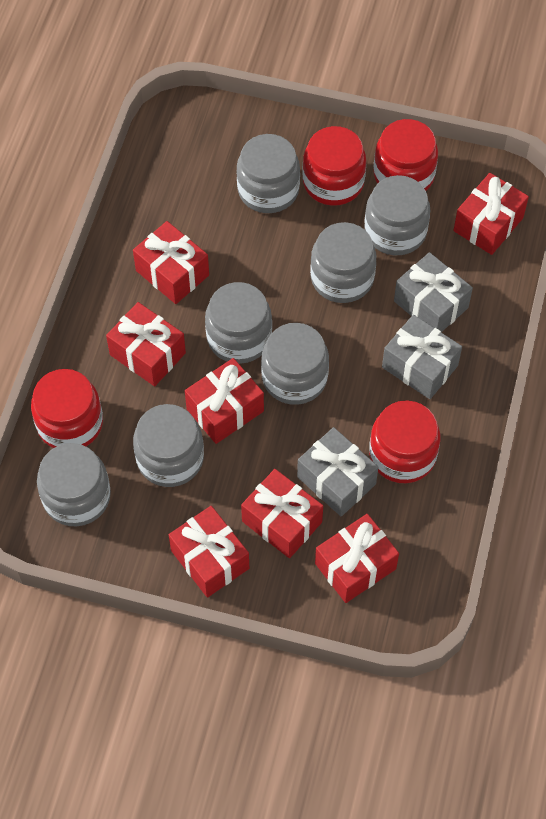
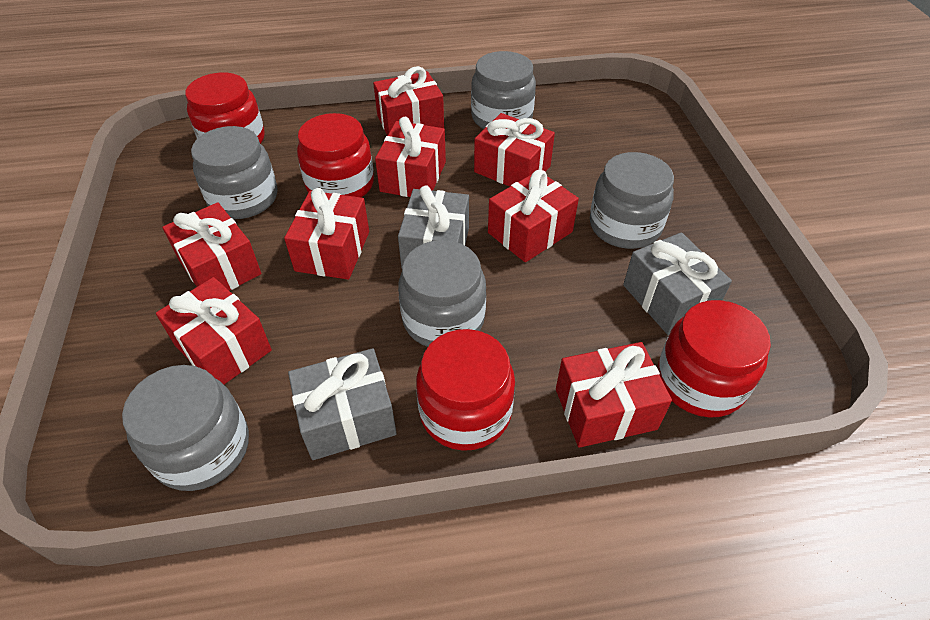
grey jar: 7 -> 5
red gift: 7 -> 8

